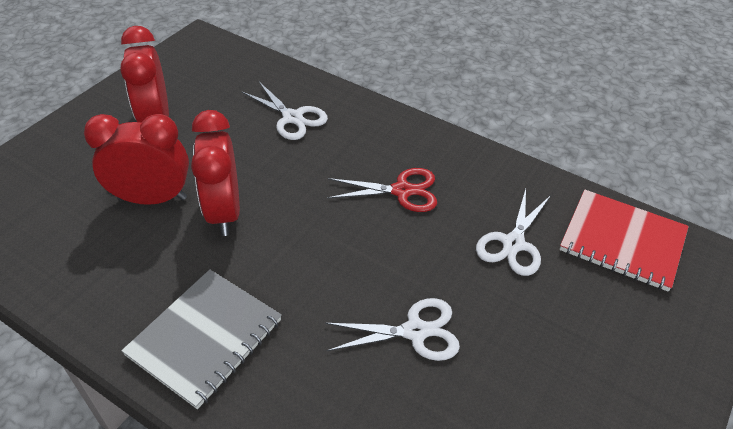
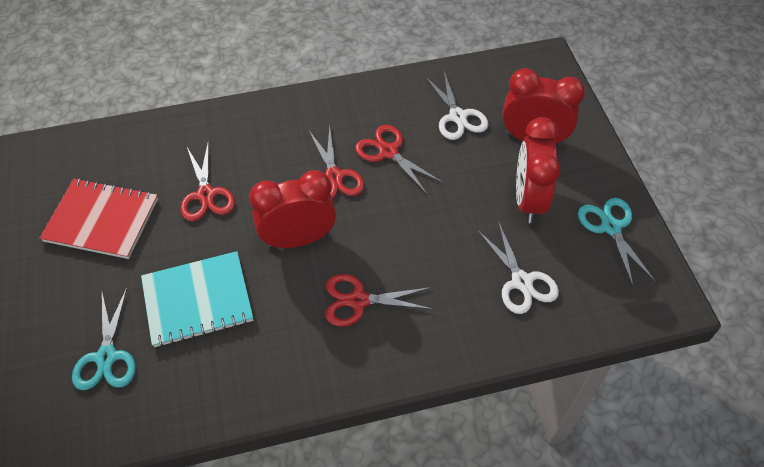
grey notebook: 1 -> 0
red scissors: 1 -> 4
turquoise notebook: 0 -> 1
turquoise scissors: 0 -> 2
white scissors: 3 -> 2

